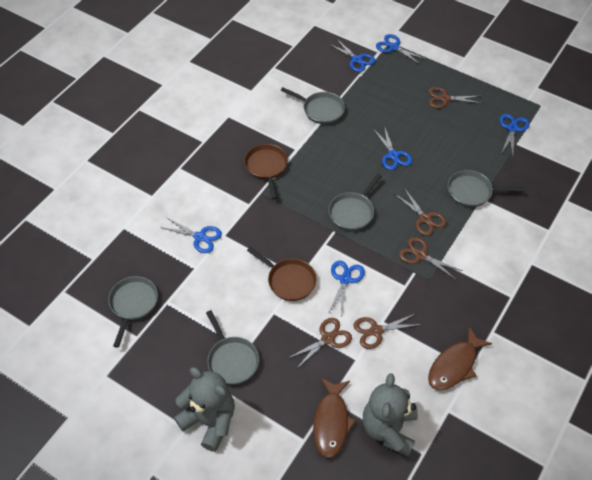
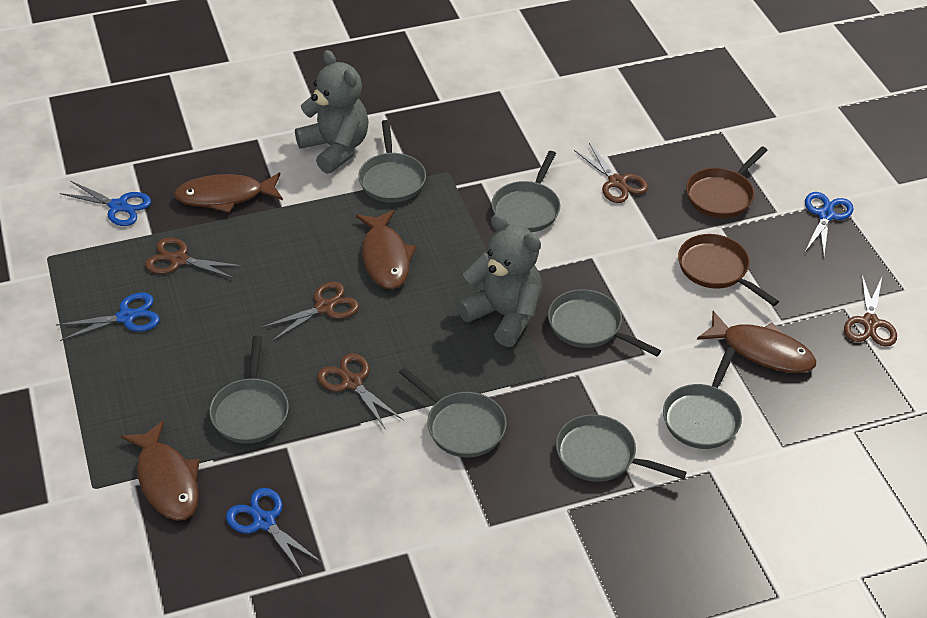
blue scissors: 6 -> 4
brown fish: 2 -> 4
grey pan: 5 -> 7

